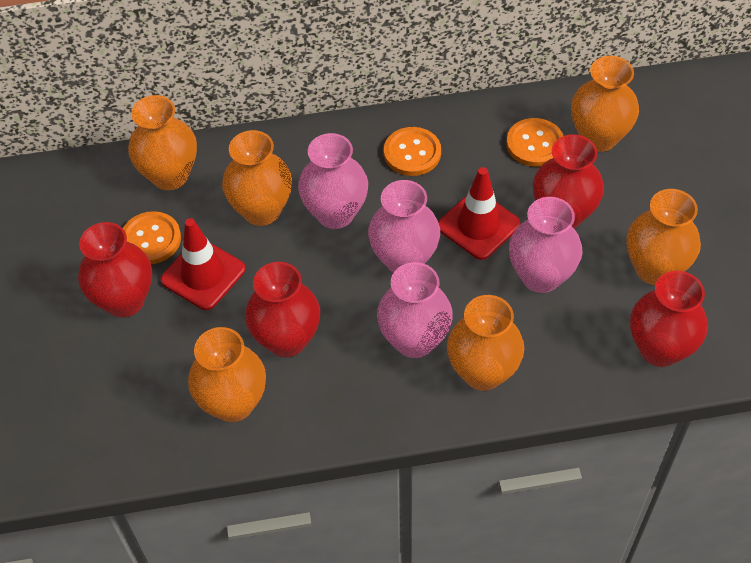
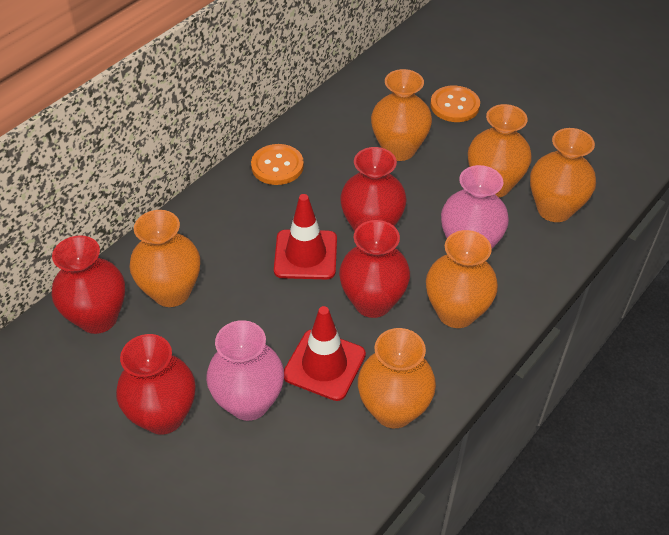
orange button: 3 -> 2
pink vase: 4 -> 2

